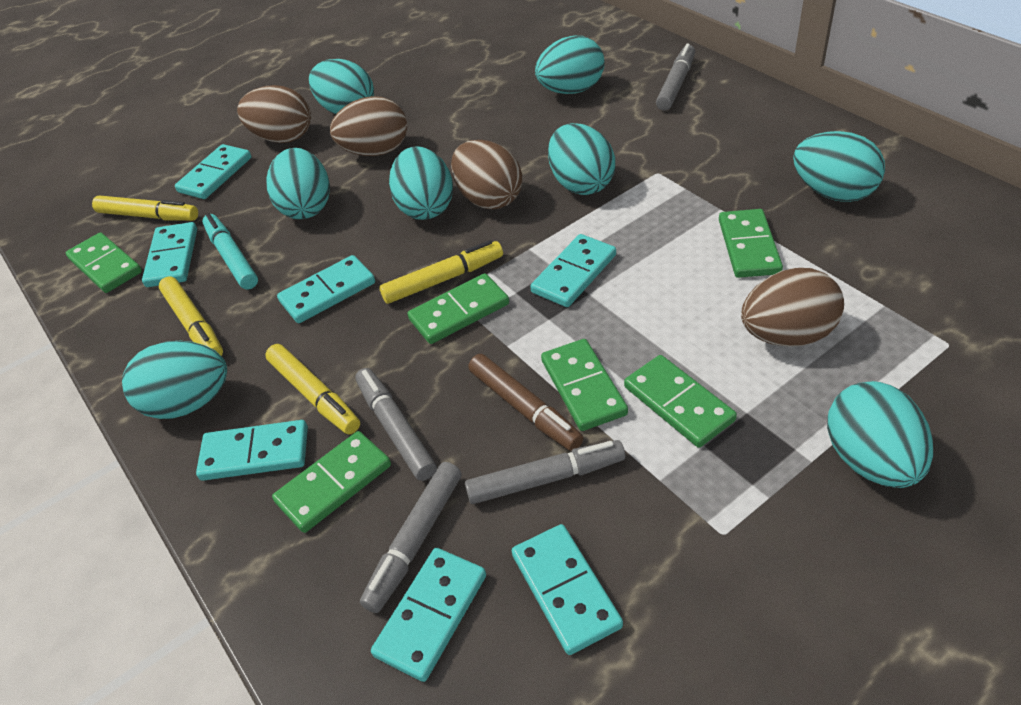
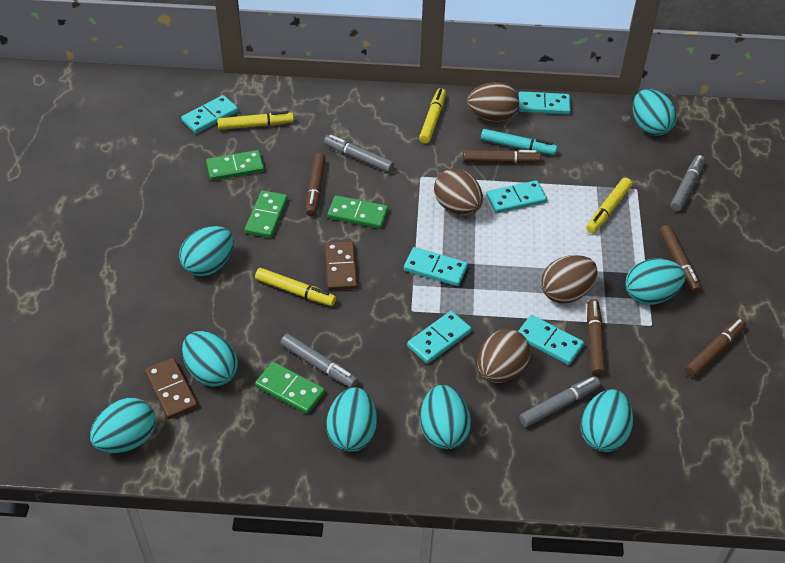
brown domino: 0 -> 2
brown marker: 1 -> 5
green domino: 6 -> 4
turquoise domino: 7 -> 6

